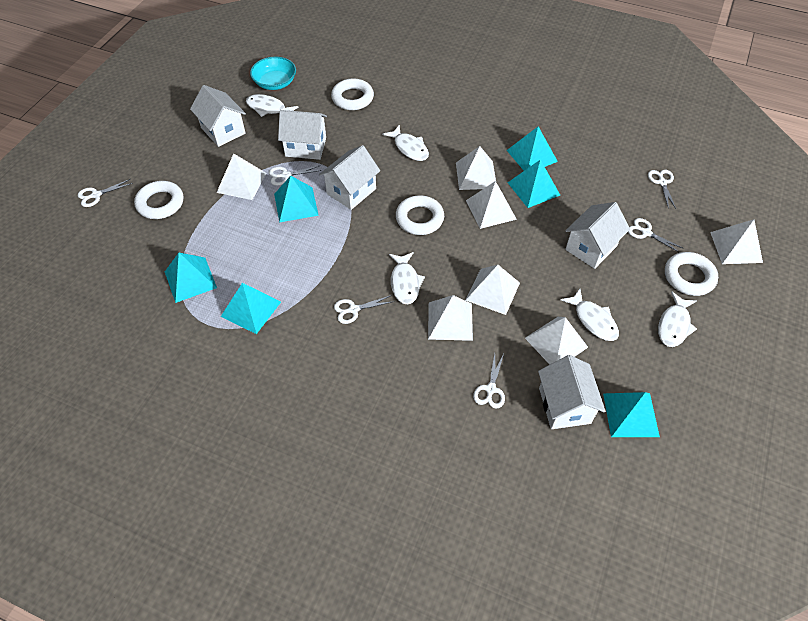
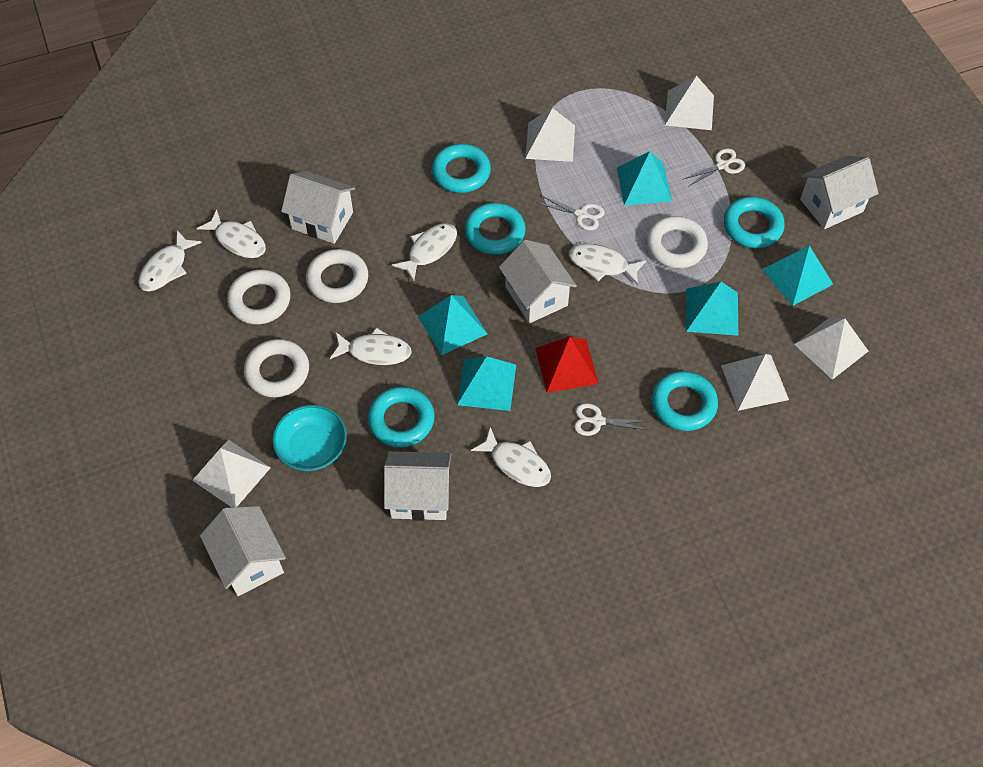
red pyramid: 0 -> 1
turquoise pyramid: 6 -> 5
turquoise ring: 0 -> 5
white fish: 5 -> 6
white pyramid: 7 -> 5
white scissors: 6 -> 3

